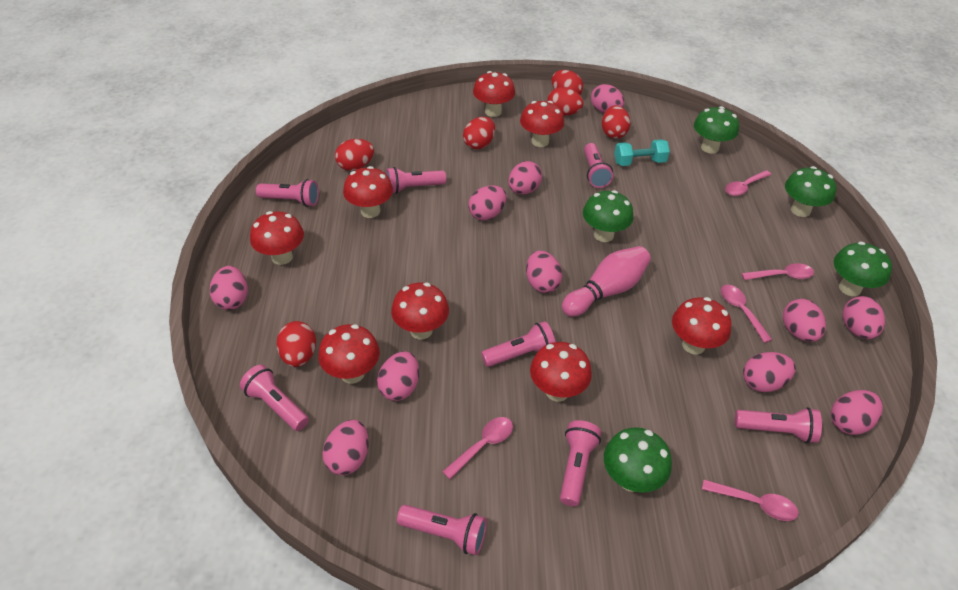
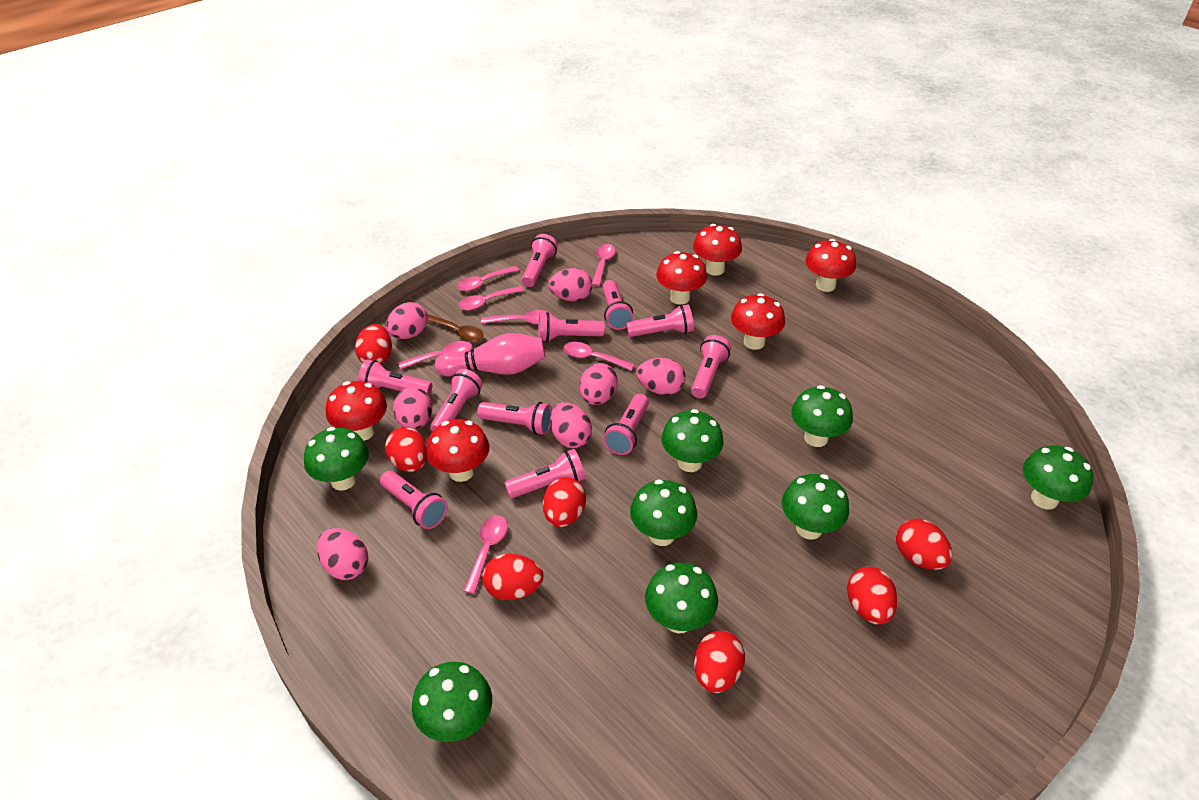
brown spoon: 0 -> 1
green mushroom: 5 -> 8
pink egg: 11 -> 7
pink flashlight: 8 -> 11
pink spoon: 5 -> 7
red egg: 6 -> 7
red mushroom: 8 -> 6
turquoise dumbbell: 1 -> 0

